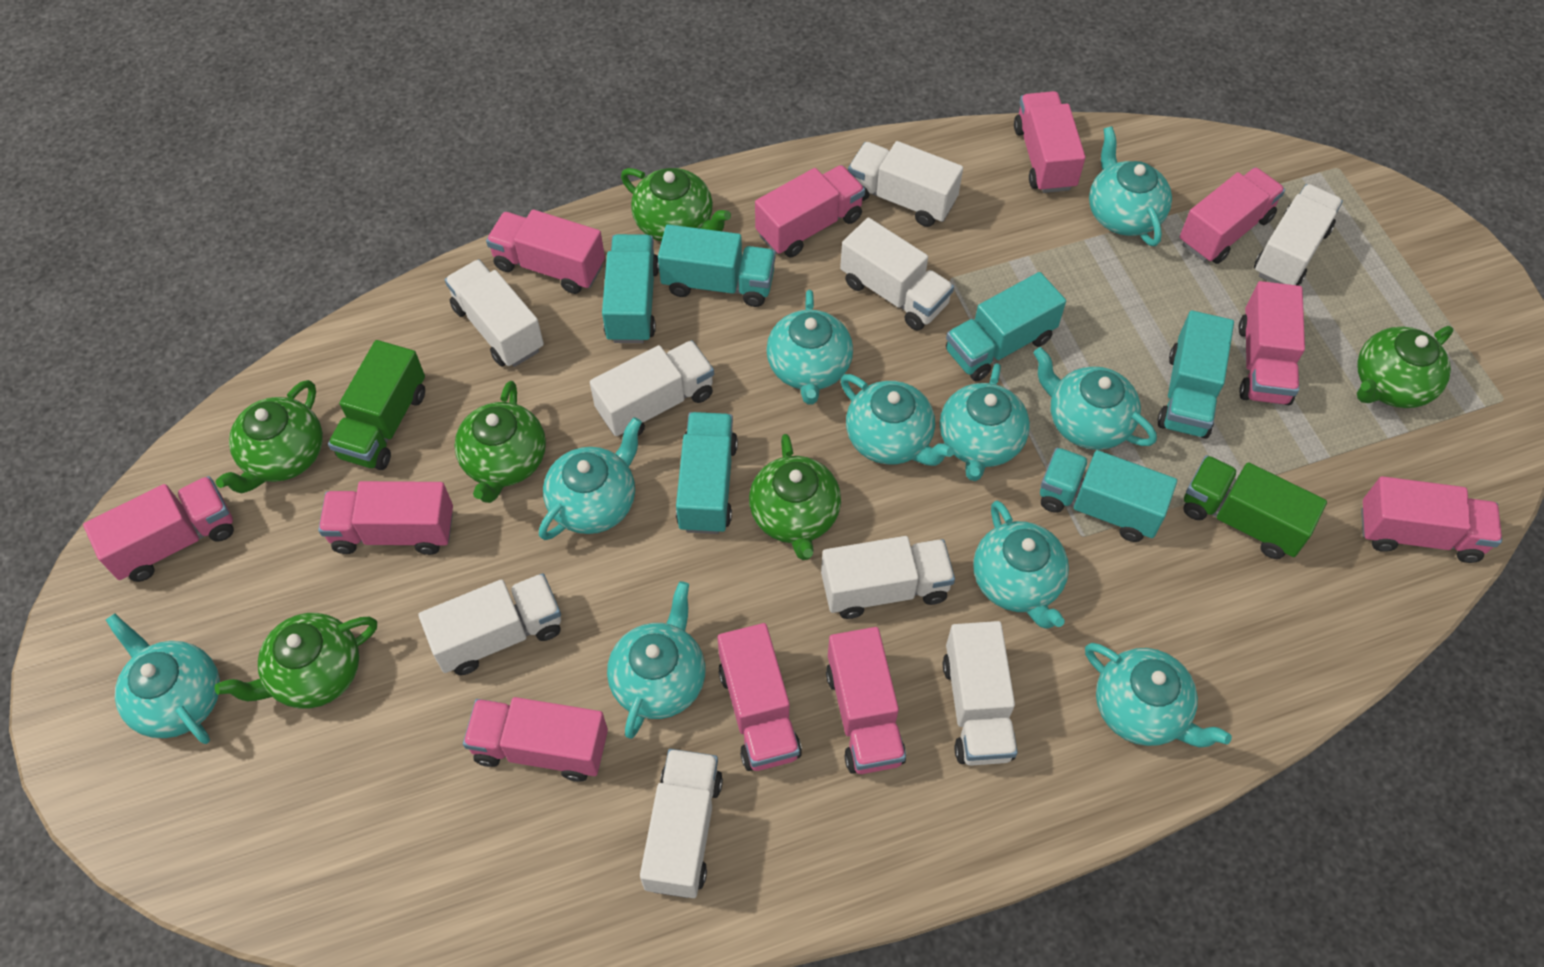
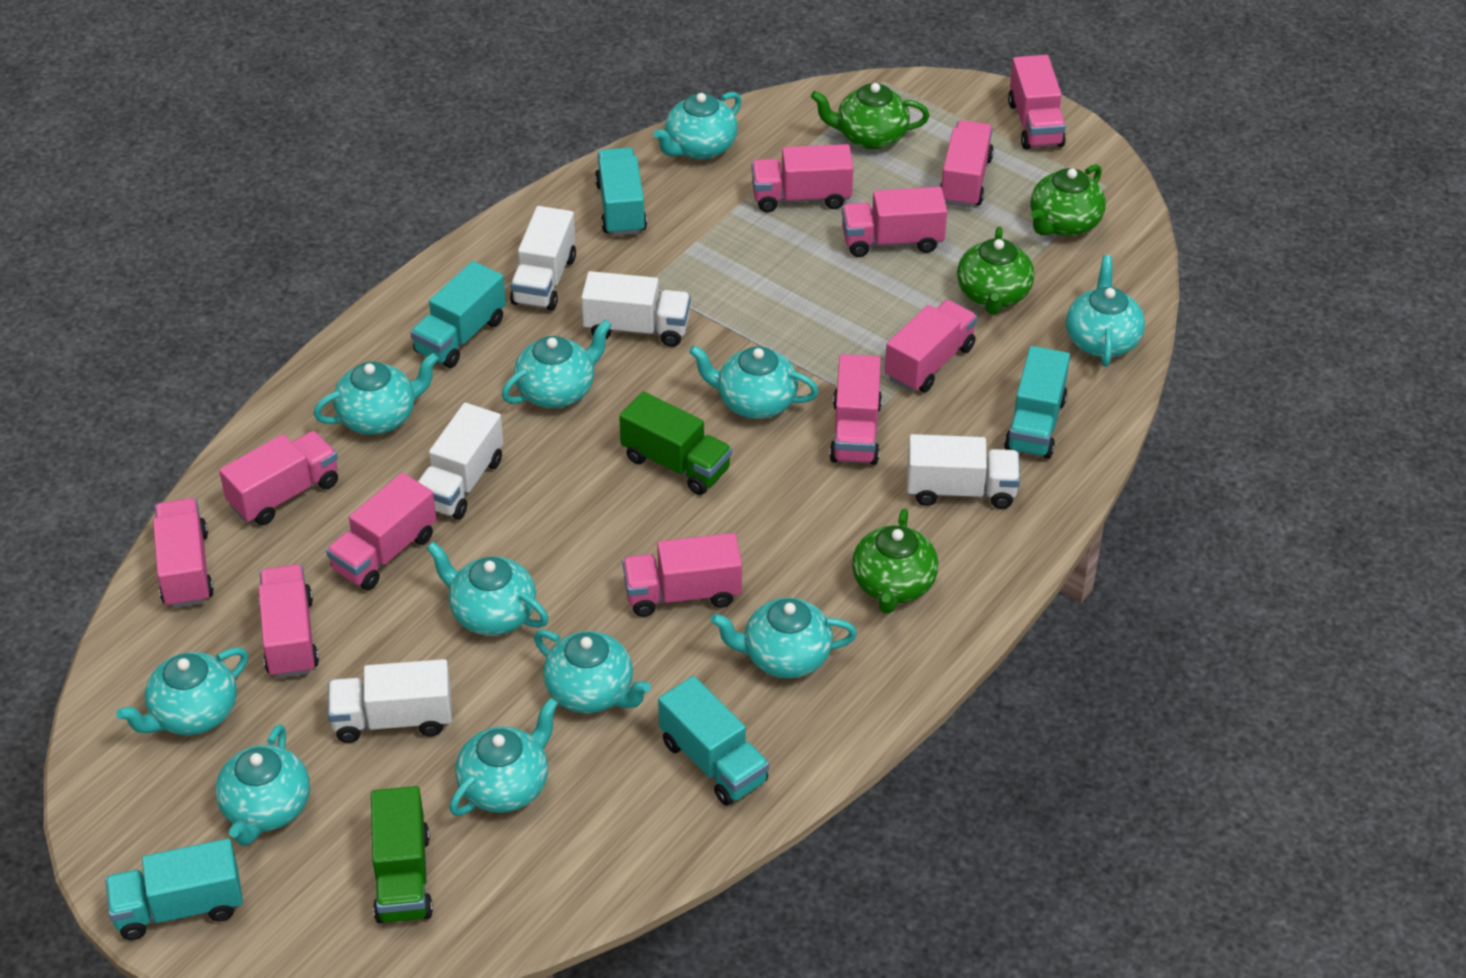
green teapot: 6 -> 4
turquoise teapot: 10 -> 11
turquoise truck: 6 -> 5
white truck: 9 -> 5

